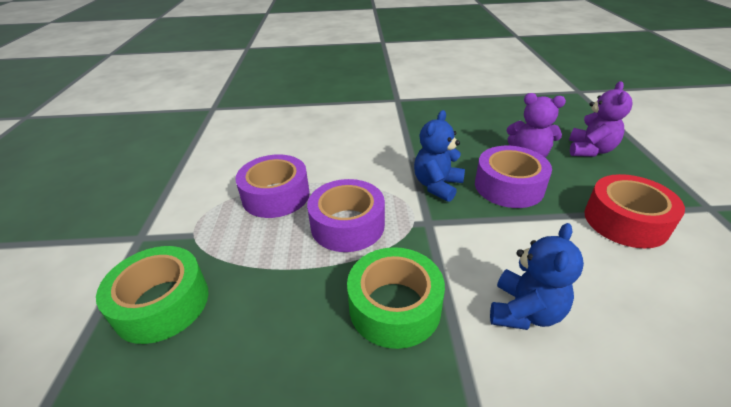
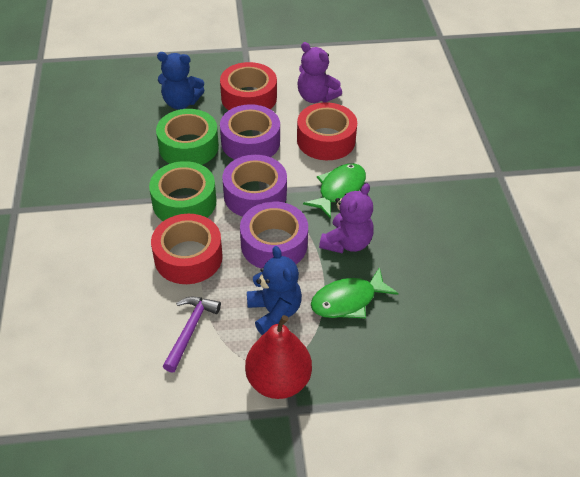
green fish: 0 -> 2
purple hammer: 0 -> 1
red pear: 0 -> 1
red tape: 1 -> 3

